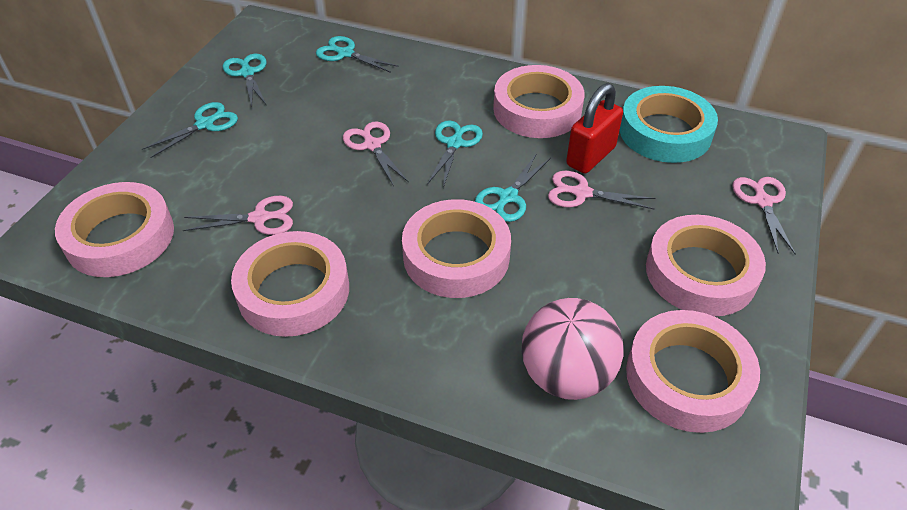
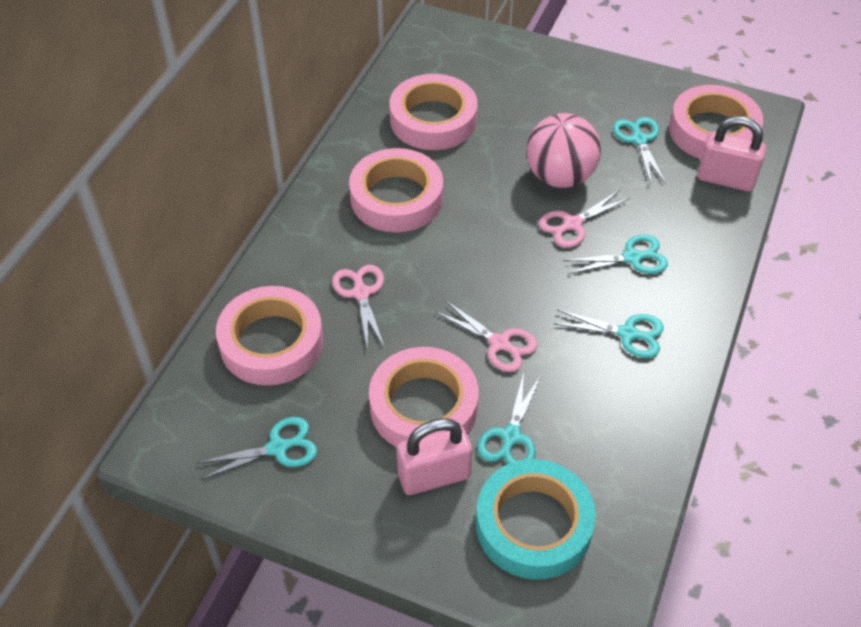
pink padlock: 0 -> 2
pink scissors: 4 -> 3
pink tape: 6 -> 5
red padlock: 1 -> 0

